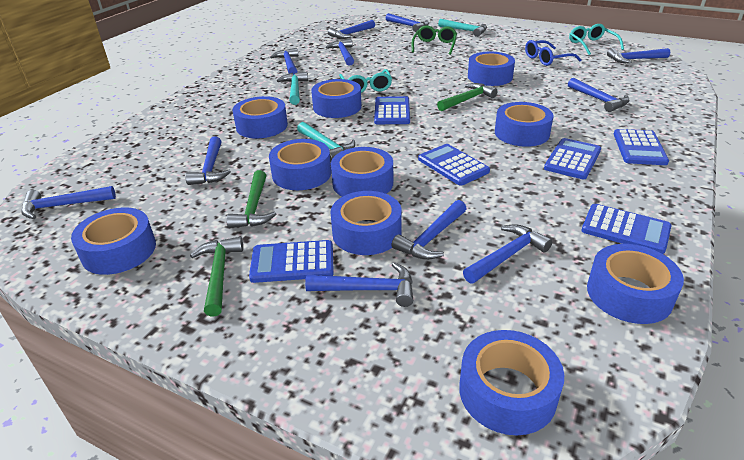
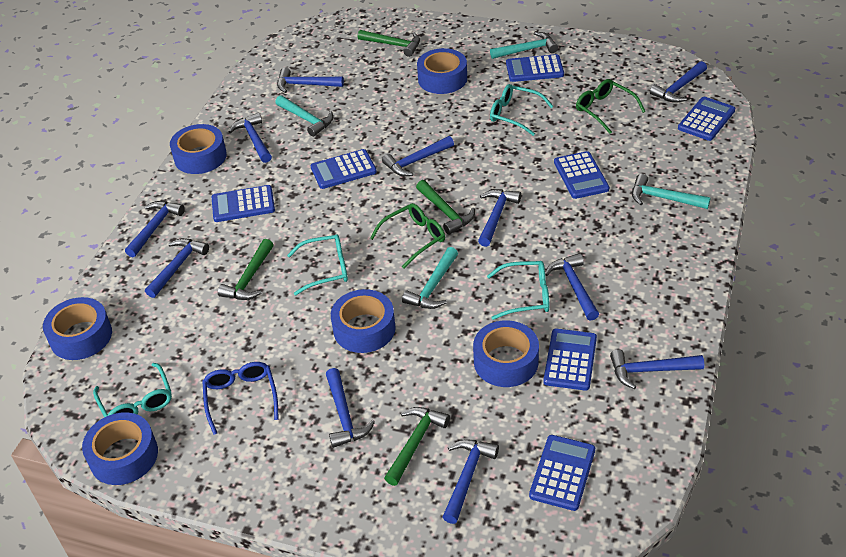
blue calculator: 6 -> 7
blue tape: 10 -> 6
green glasses: 1 -> 2
green hammer: 3 -> 4
turquoise glasses: 2 -> 4
turquoise hammer: 3 -> 4

